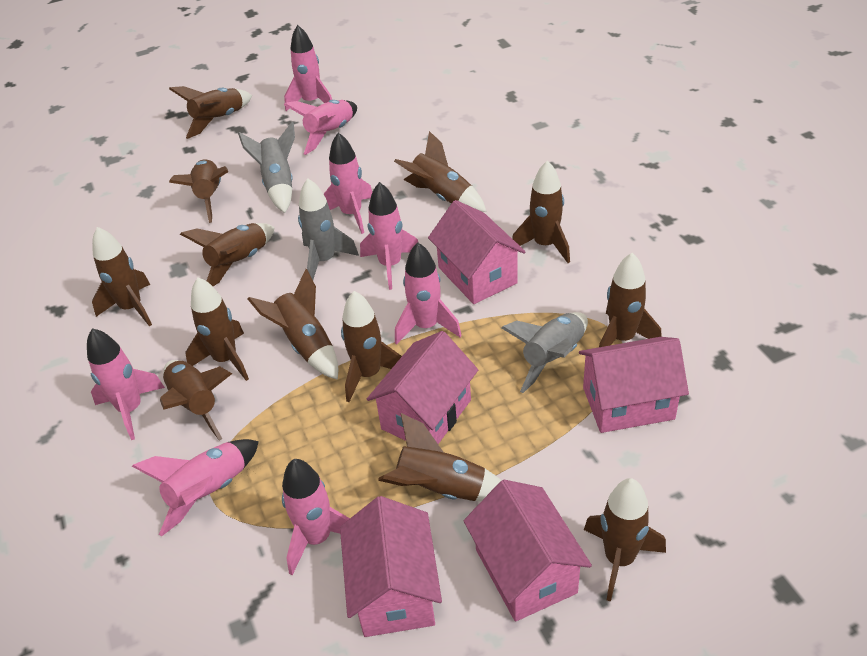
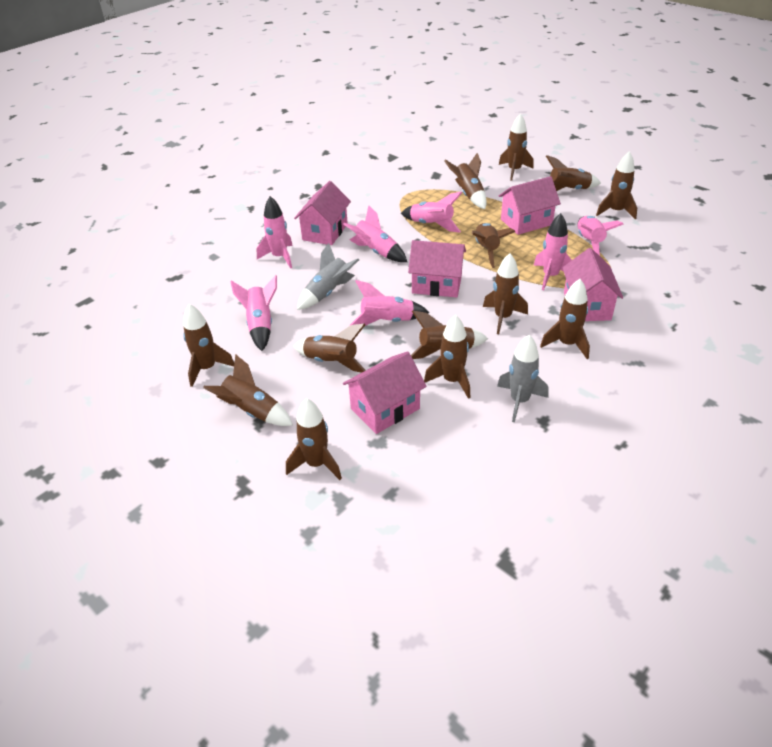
grey rocket: 3 -> 2
pink rocket: 8 -> 7

